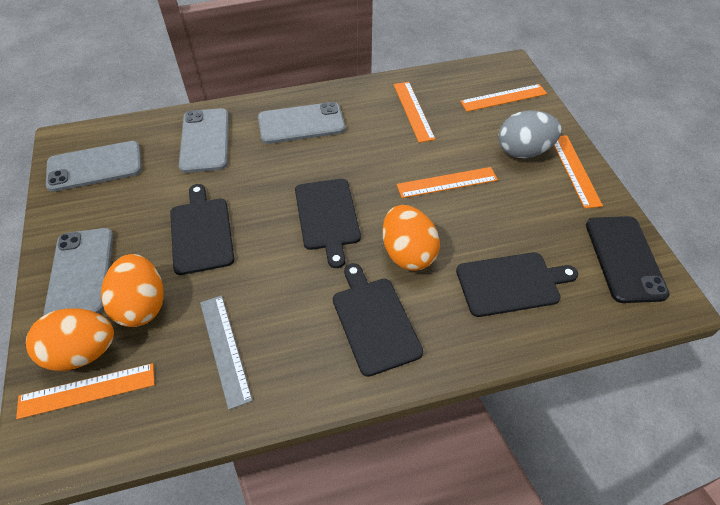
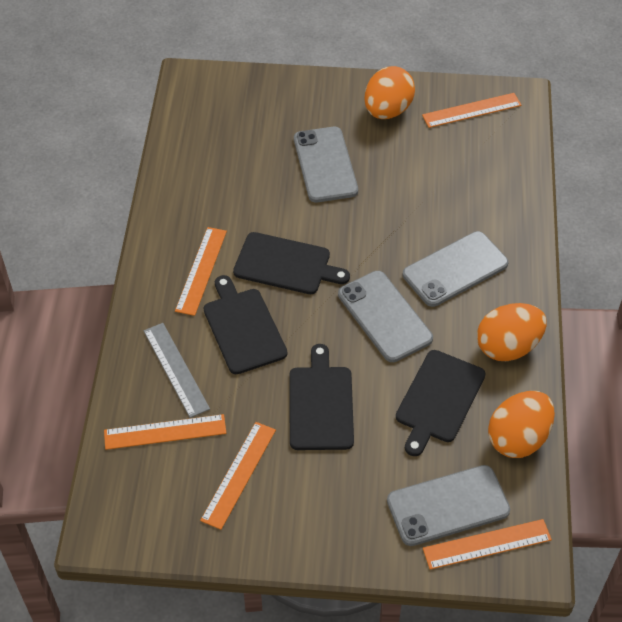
black phone: 1 -> 0
grey egg: 1 -> 0

